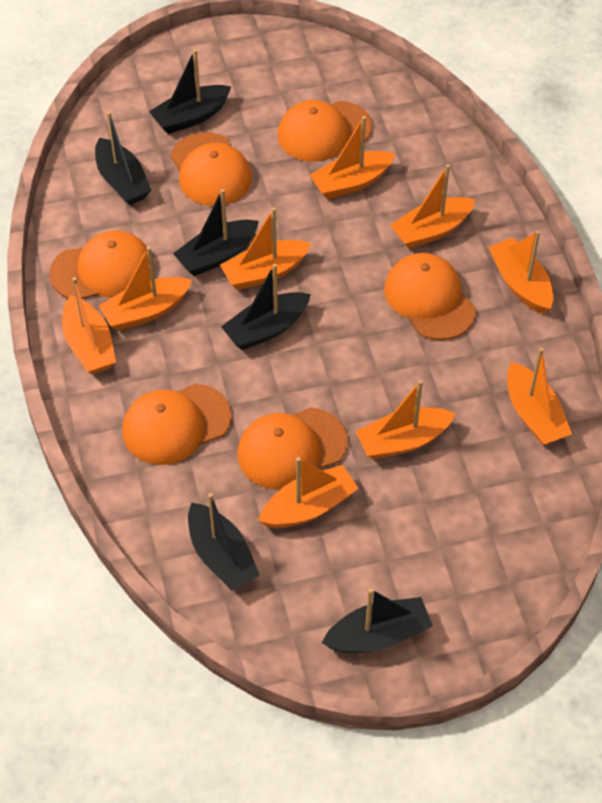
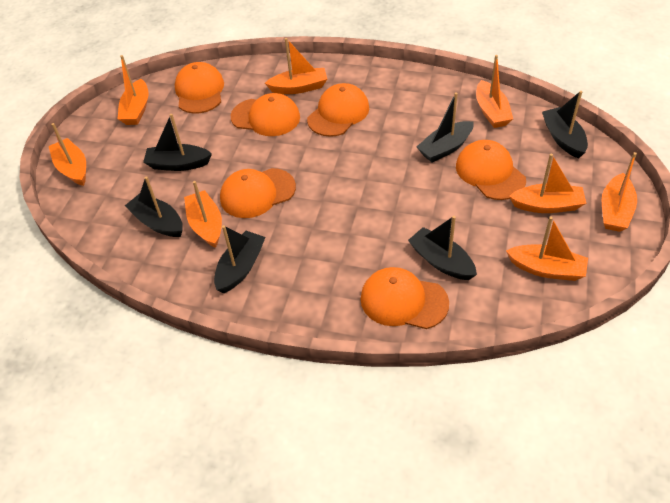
orange boat: 9 -> 8

